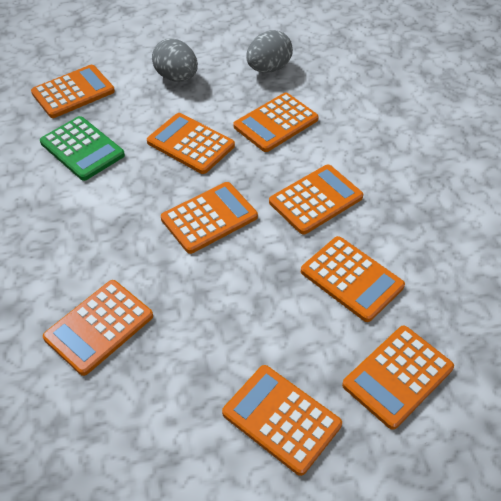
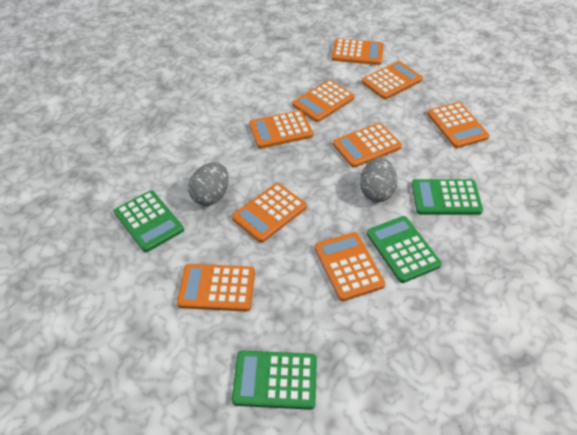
green calculator: 1 -> 4

